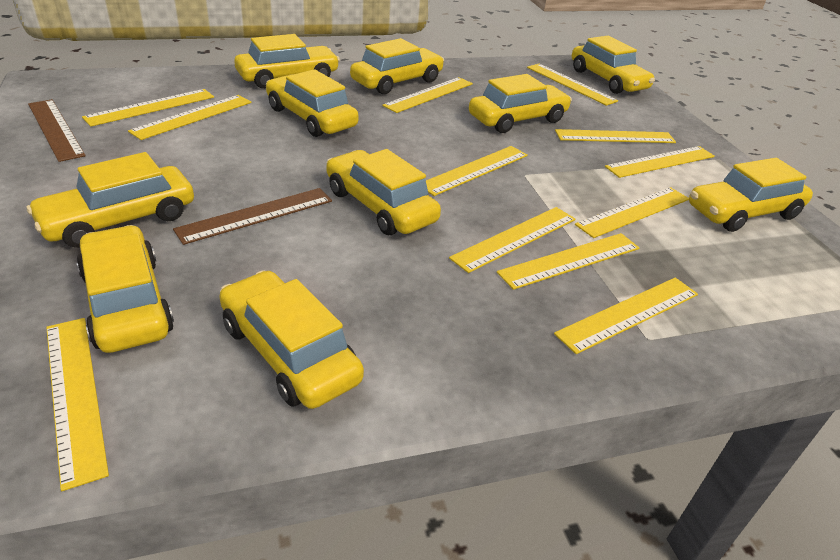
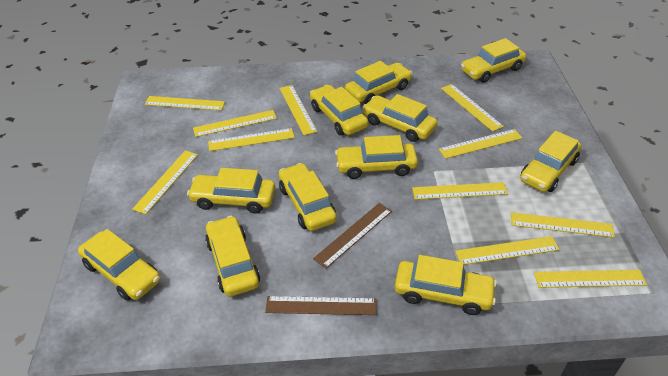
yellow car: 10 -> 11
yellow ruler: 12 -> 11

